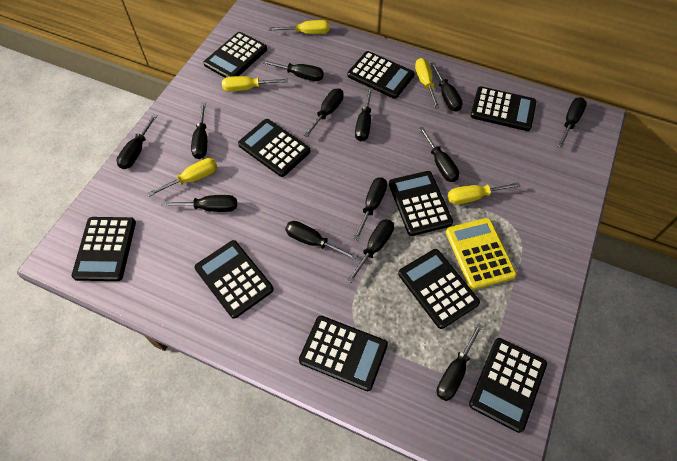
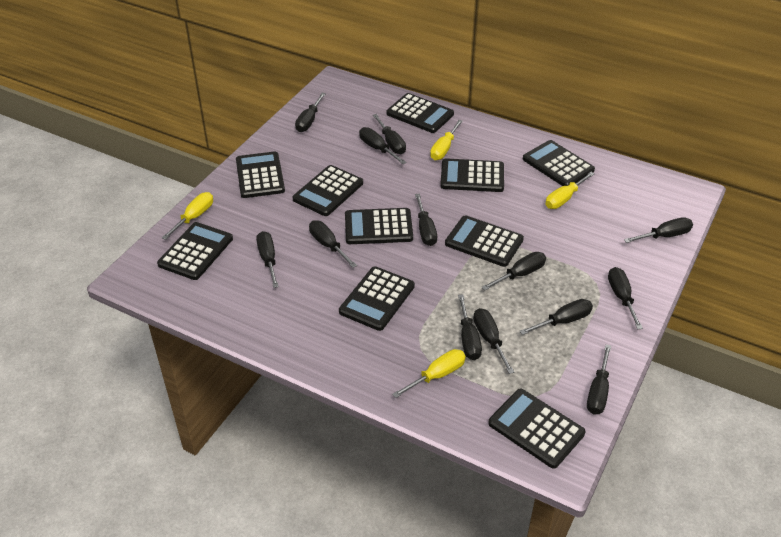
yellow calculator: 1 -> 0
yellow screwdriver: 5 -> 4

